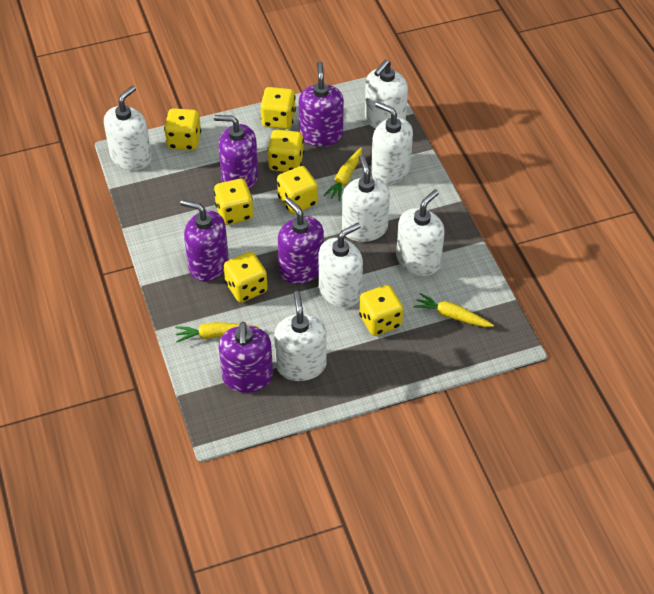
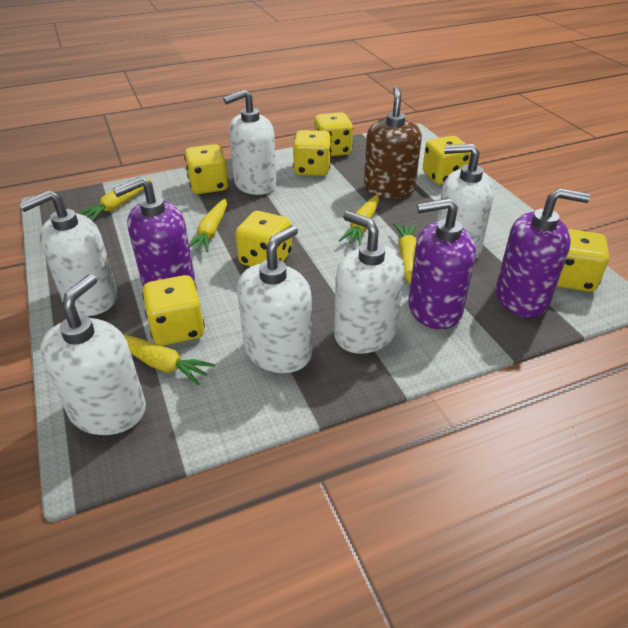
brown soap dispenser: 0 -> 1
purple soap dispenser: 5 -> 3
white soap dispenser: 7 -> 6
yellow carrot: 3 -> 5

